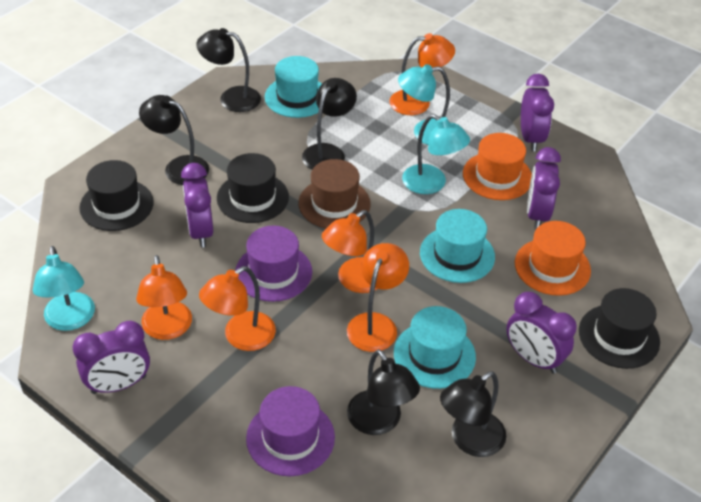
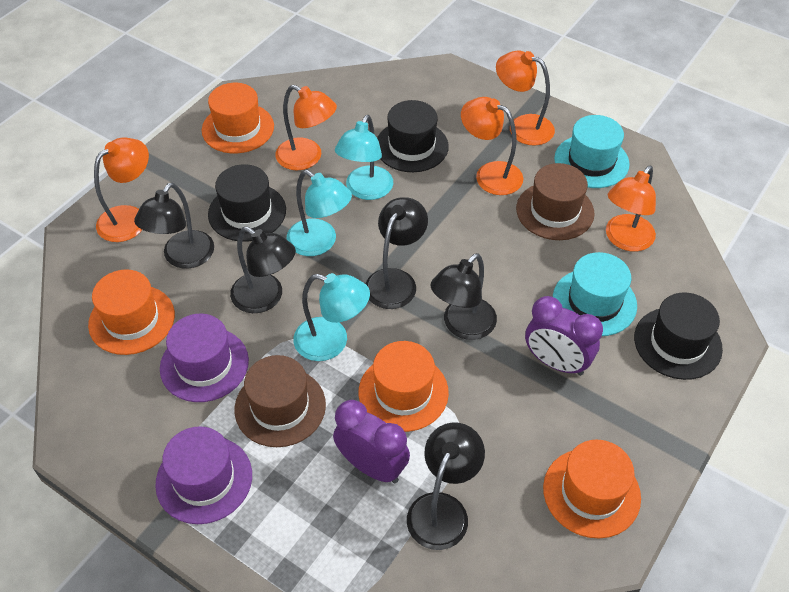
brown hat: 1 -> 2
orange hat: 2 -> 4
purple clock: 5 -> 2
turquoise hat: 3 -> 2

